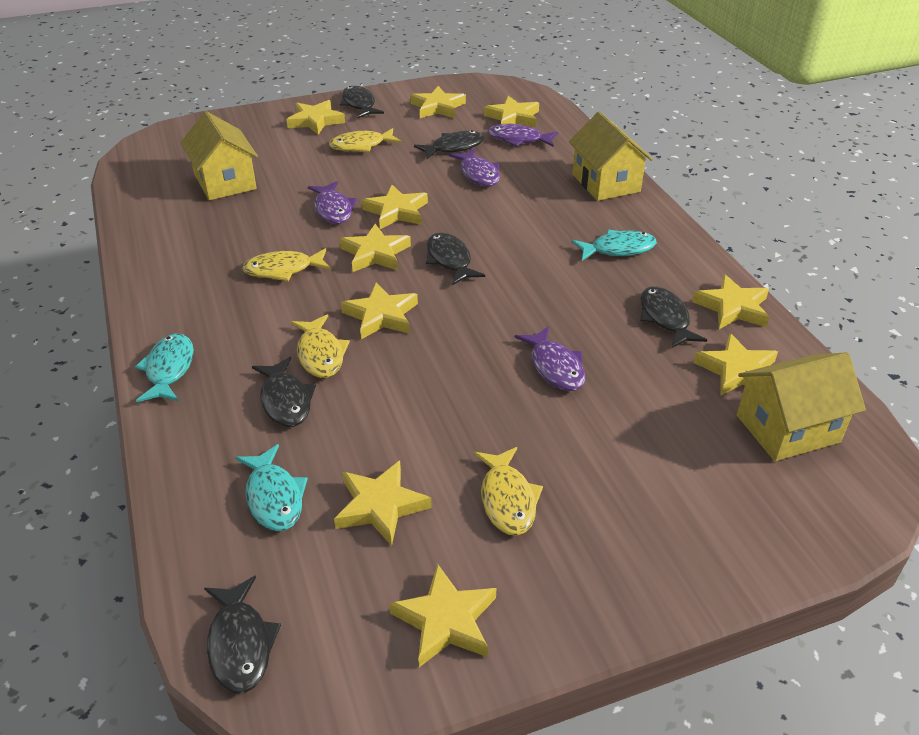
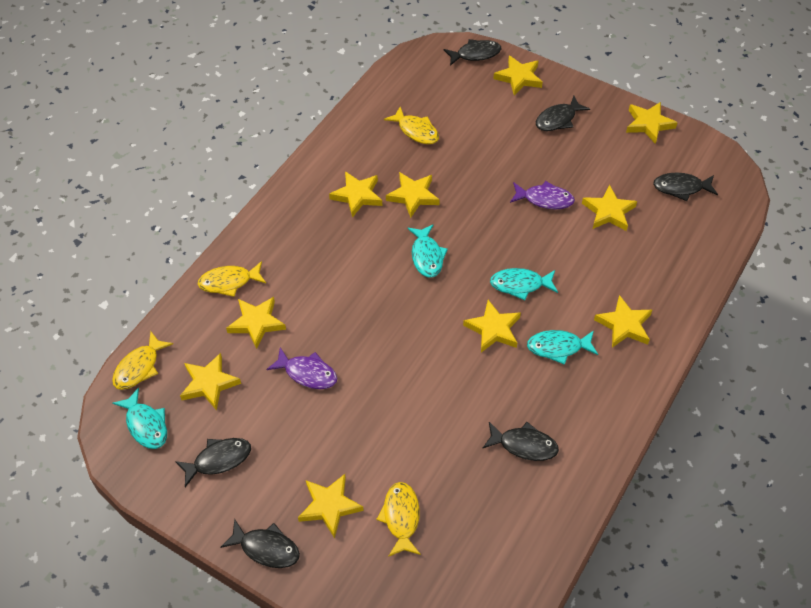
purple fish: 4 -> 2
turquoise fish: 3 -> 4
yellow house: 3 -> 0

